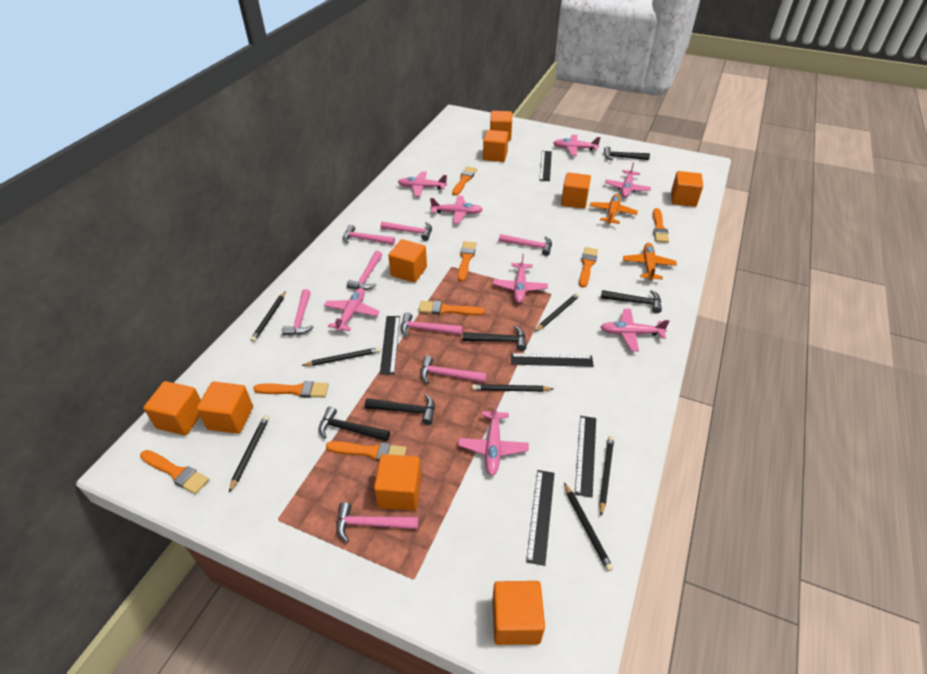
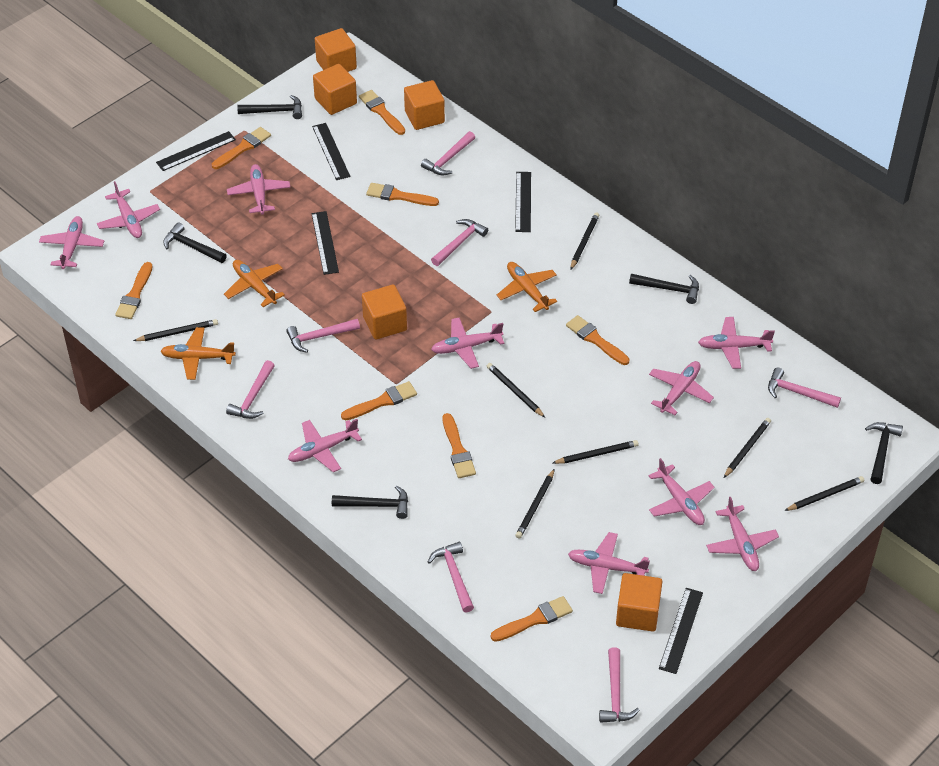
orange cube: 9 -> 5
orange plane: 2 -> 3
pink hammer: 8 -> 7
pink plane: 8 -> 10

